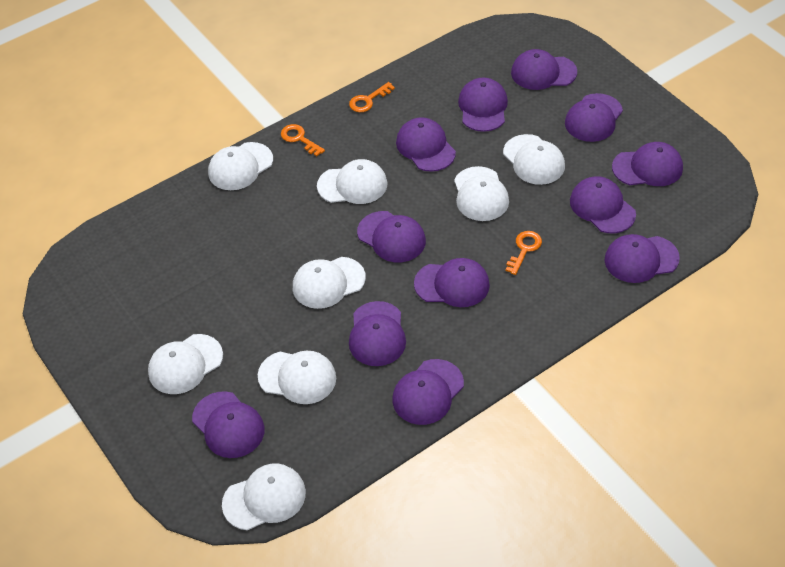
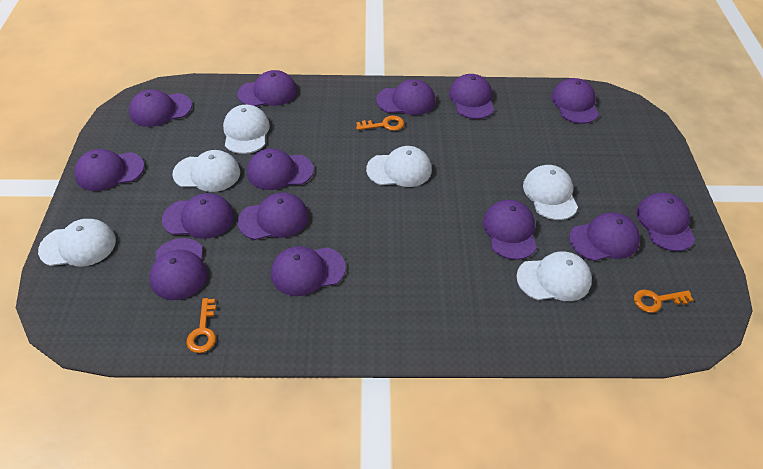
purple cap: 12 -> 14
white cap: 8 -> 6

